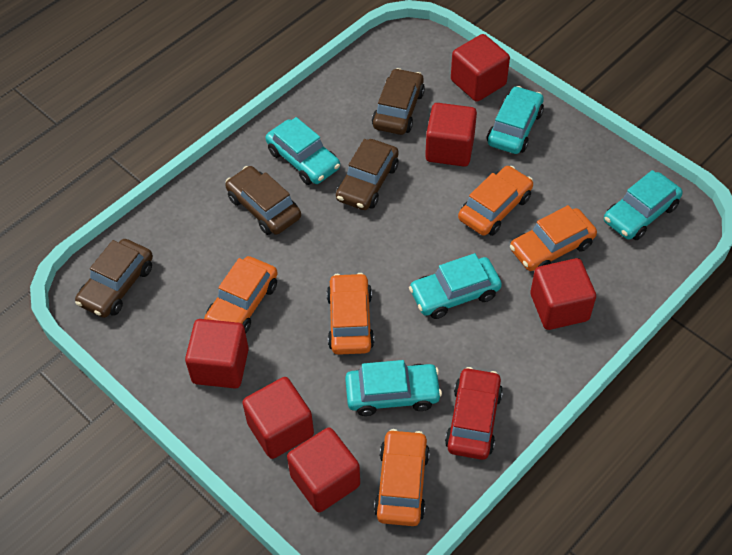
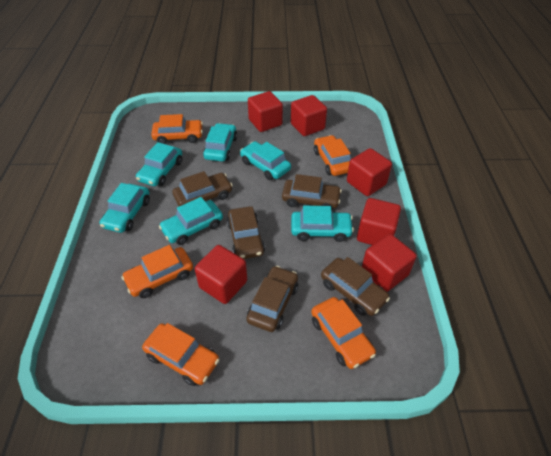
brown car: 4 -> 5
red car: 1 -> 0
turquoise car: 5 -> 6

